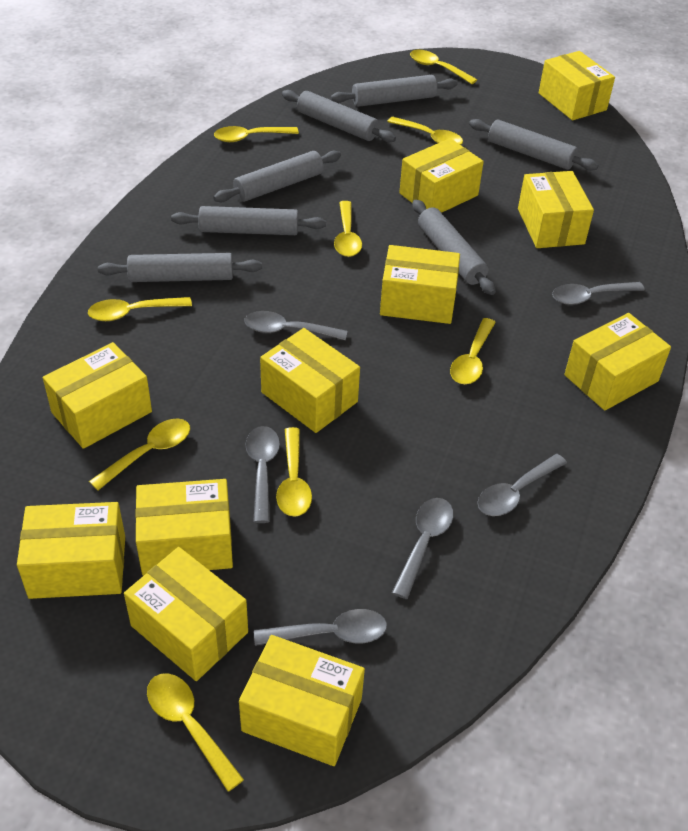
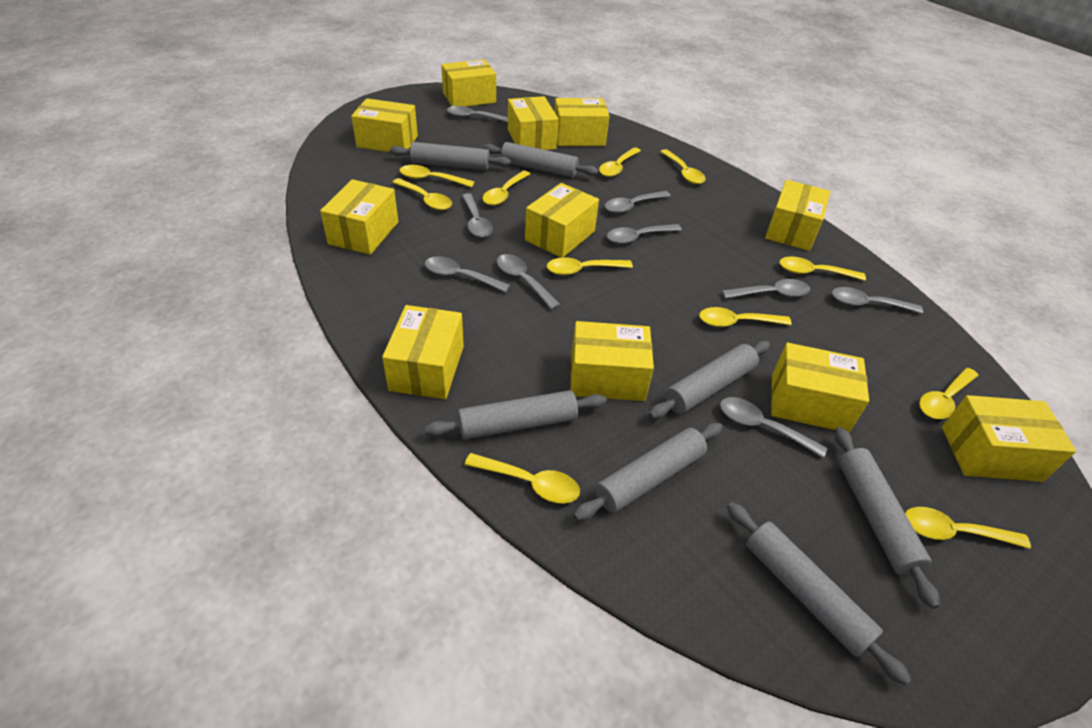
grey spoon: 6 -> 9
yellow spoon: 9 -> 11

